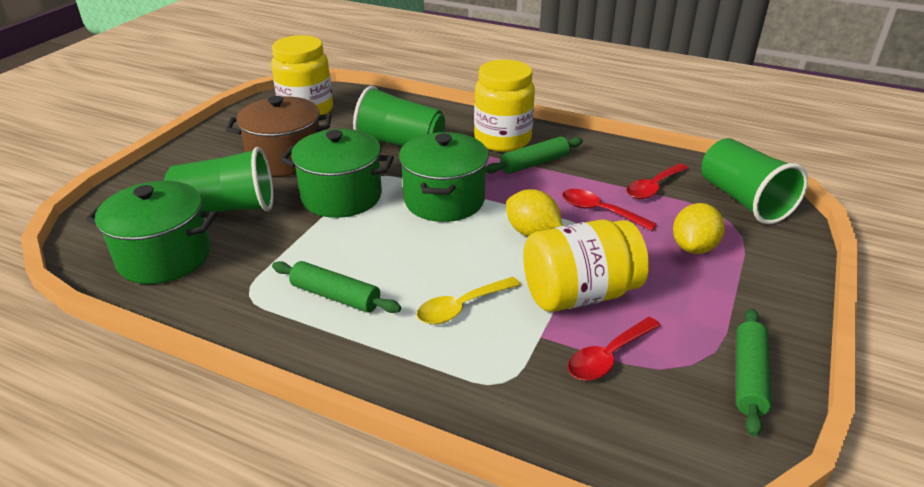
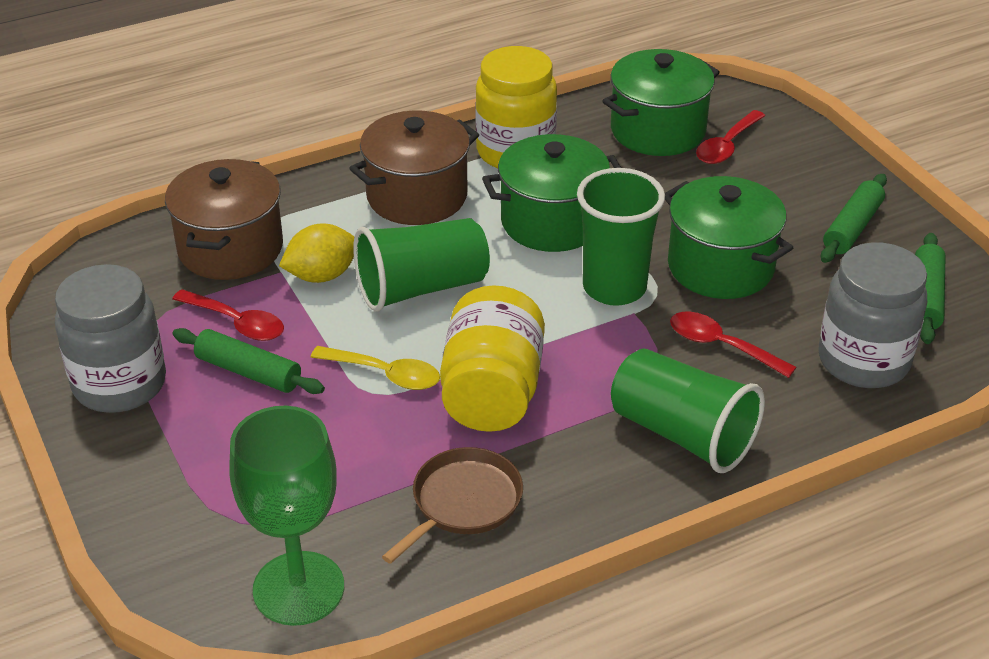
brown pan: 0 -> 1
brown pot: 1 -> 2
green goblet: 0 -> 1
grey jar: 0 -> 2
yellow jar: 3 -> 2
yellow lemon: 2 -> 1

